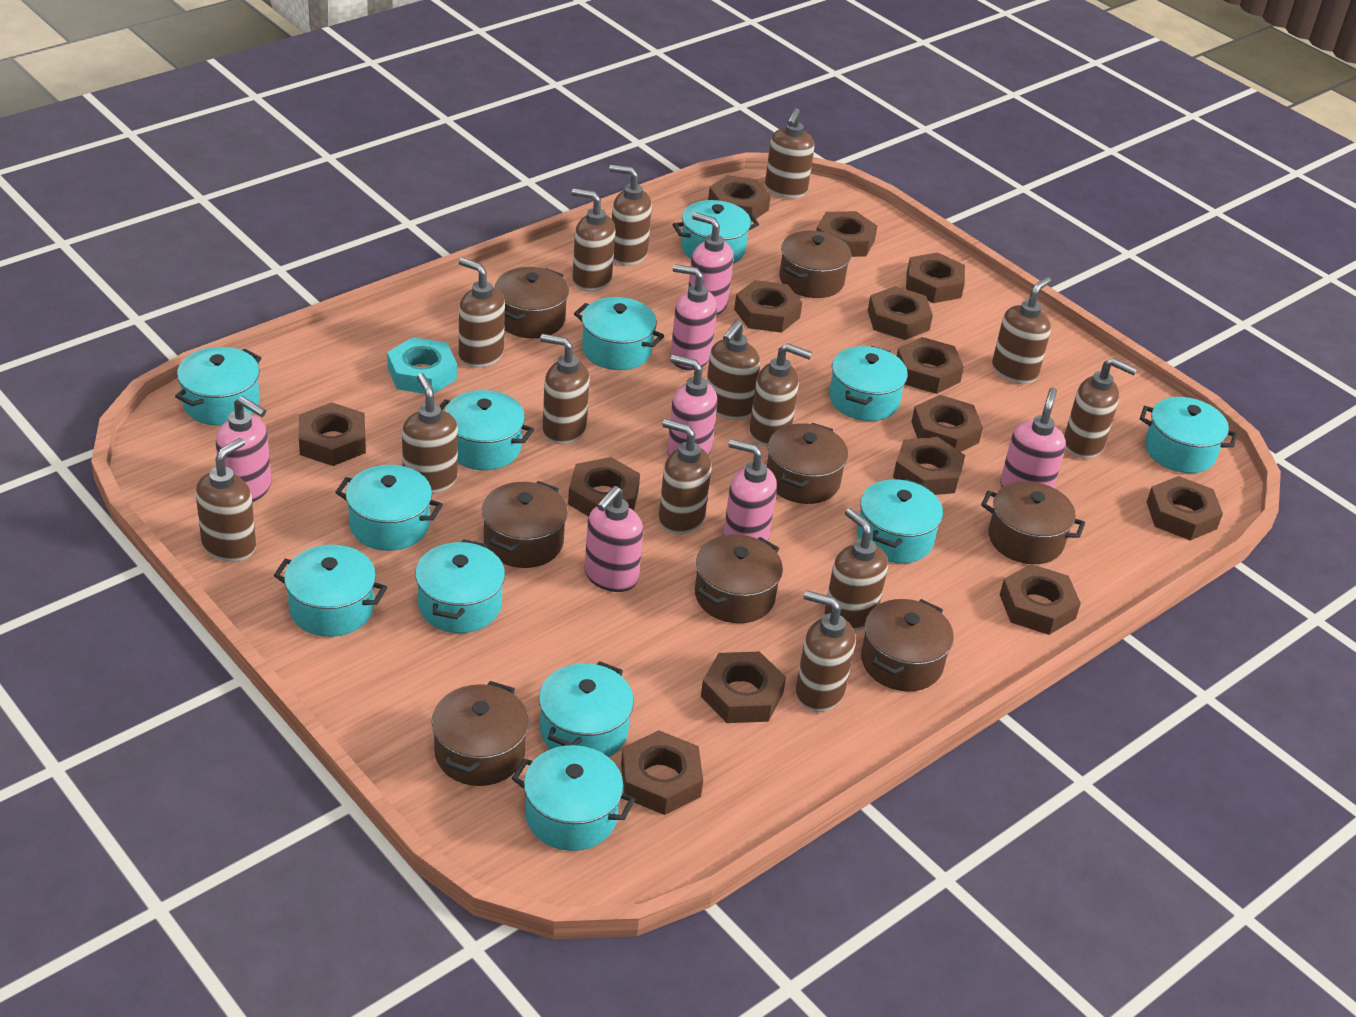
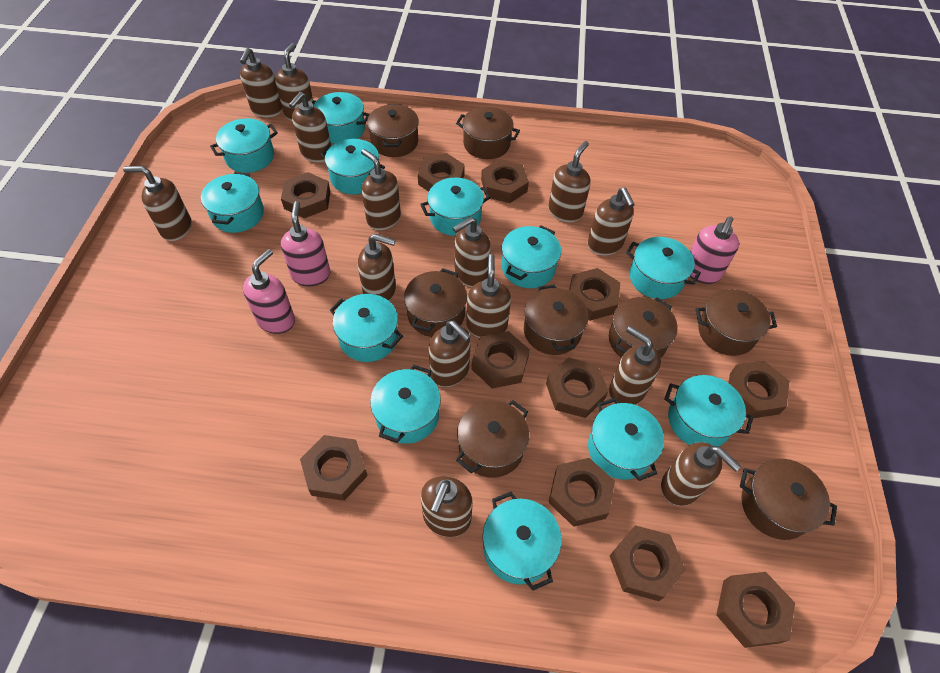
brown nut: 14 -> 11
pink soap dispenser: 7 -> 3
turquoise nut: 1 -> 0

